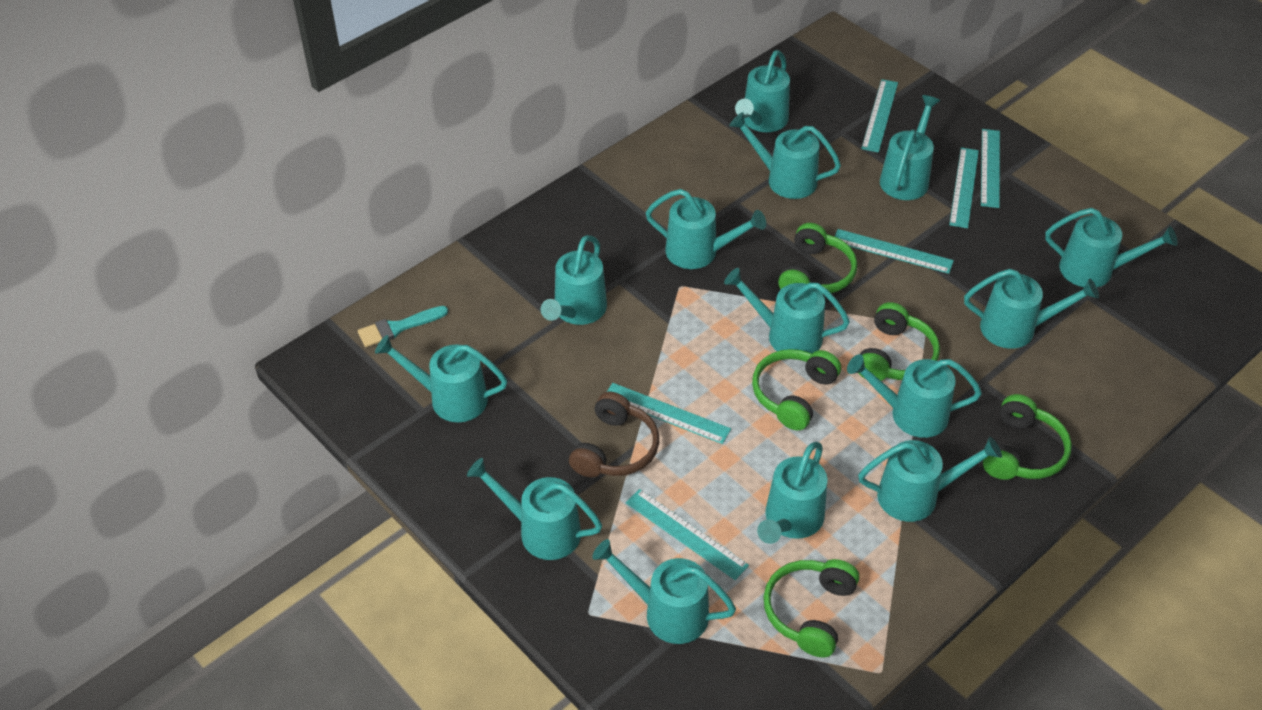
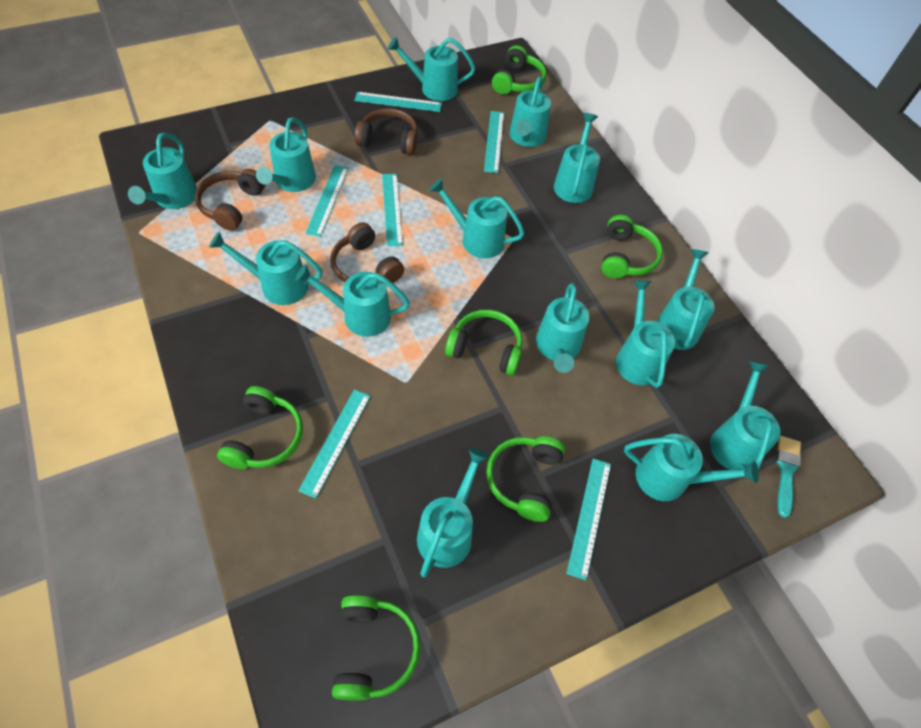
brown headphones: 1 -> 3
green headphones: 5 -> 6

